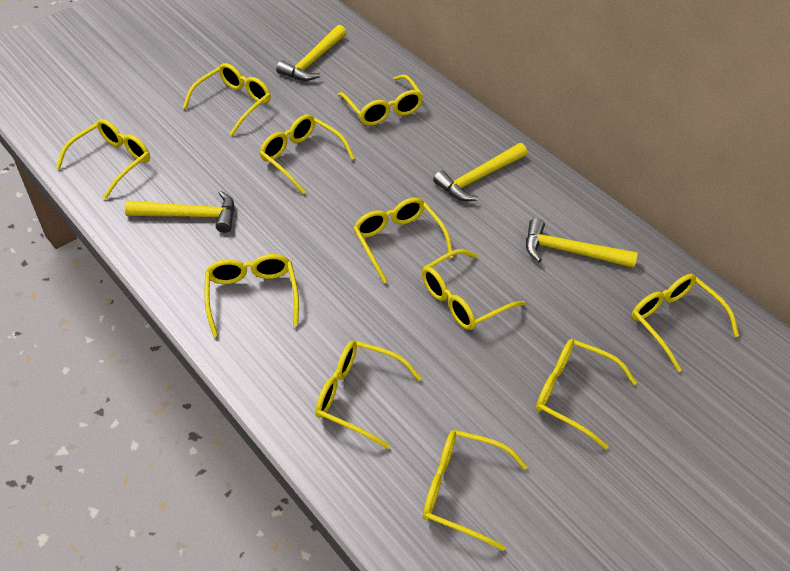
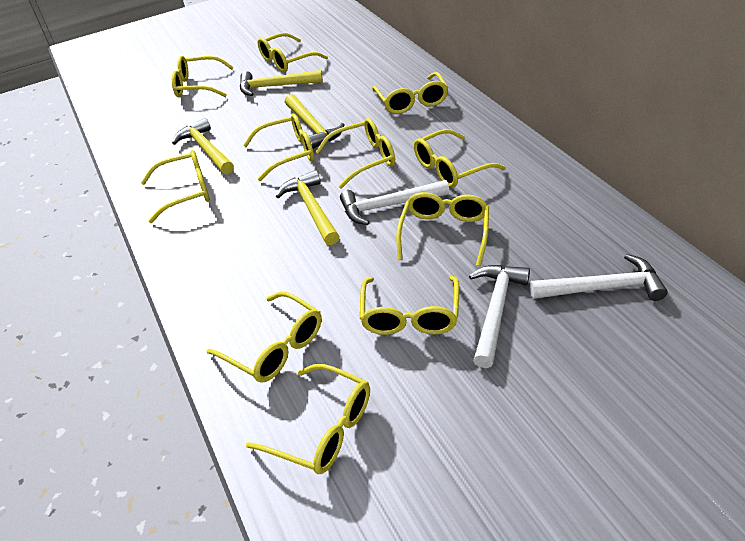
white hammer: 0 -> 3

